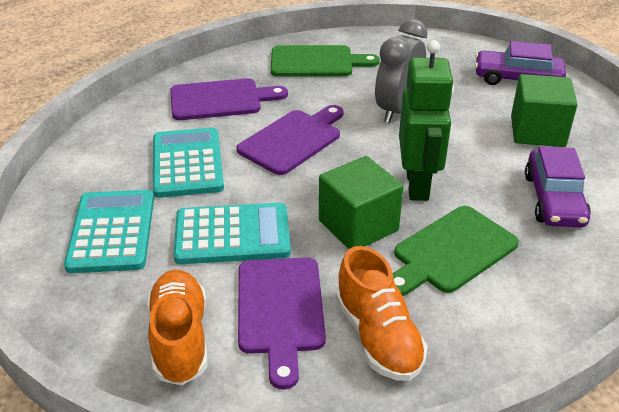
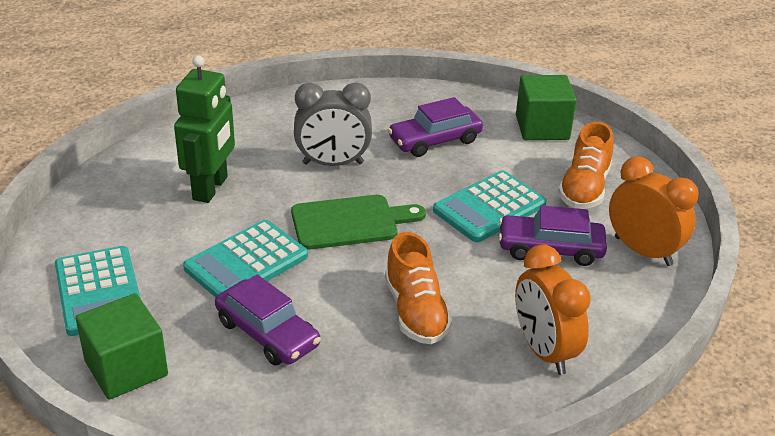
green cutting board: 2 -> 1
orange clock: 0 -> 2
purple car: 2 -> 3
purple cutting board: 3 -> 0

